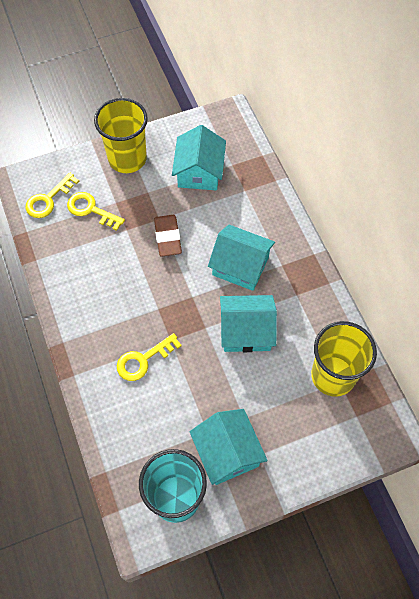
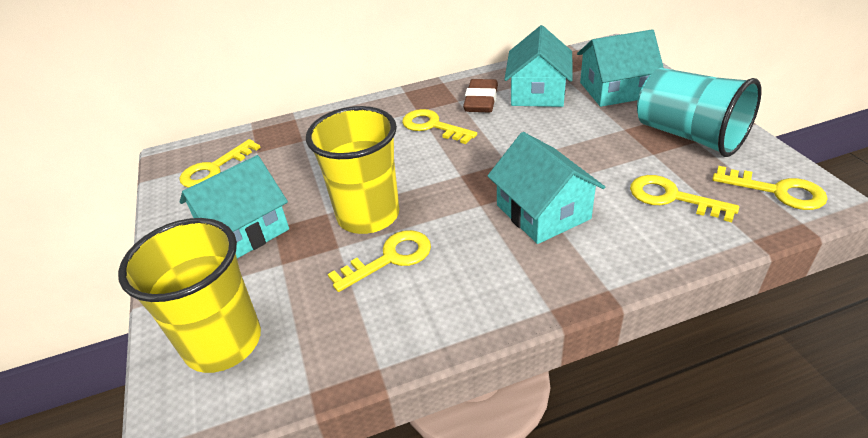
yellow key: 3 -> 5

